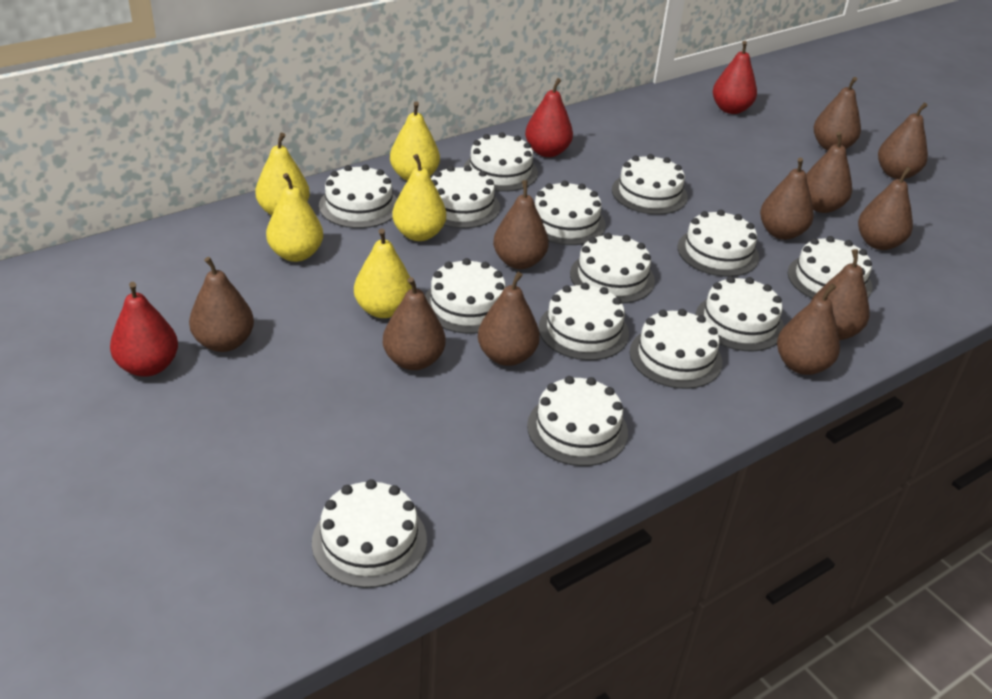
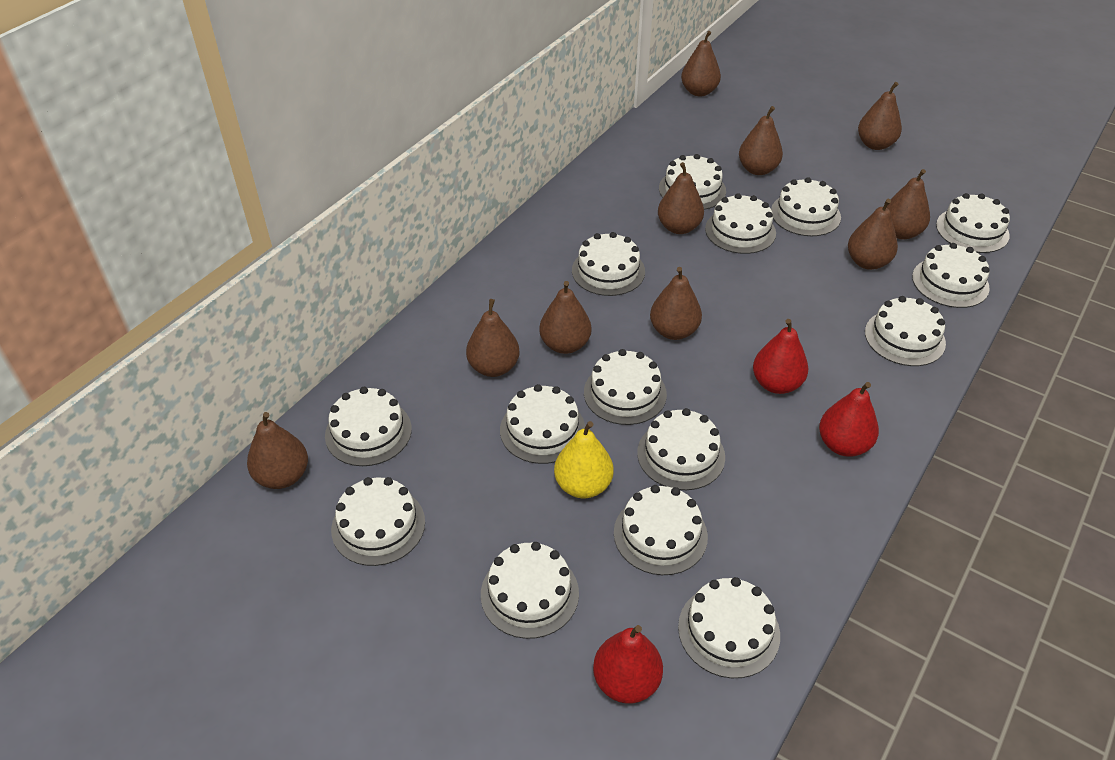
brown pear: 11 -> 10
white cake: 14 -> 15
yellow pear: 5 -> 1

